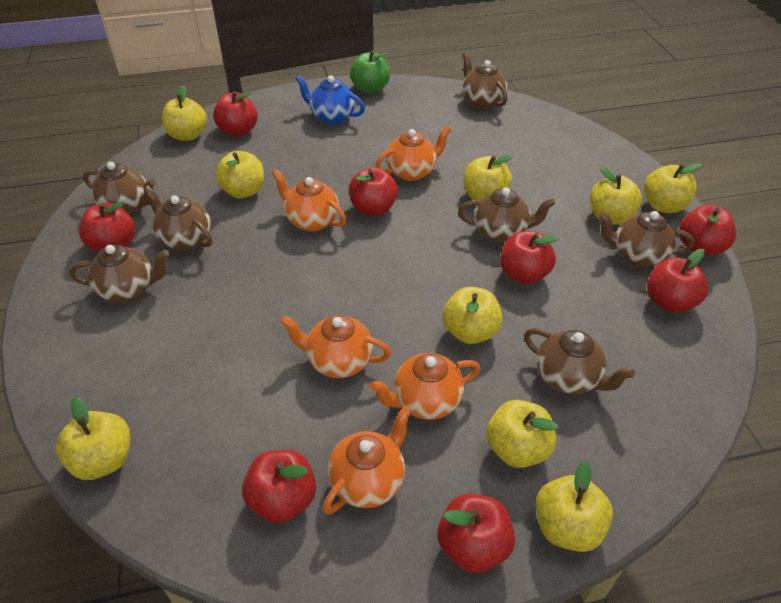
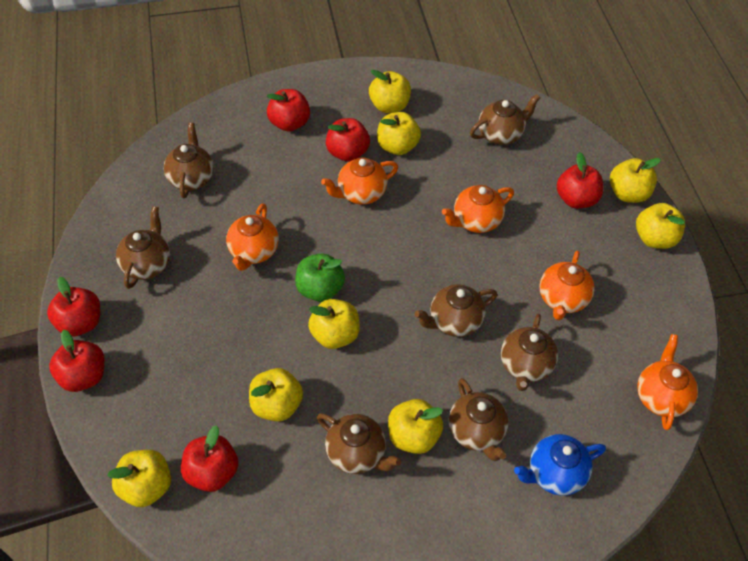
red apple: 8 -> 6
yellow apple: 9 -> 8

